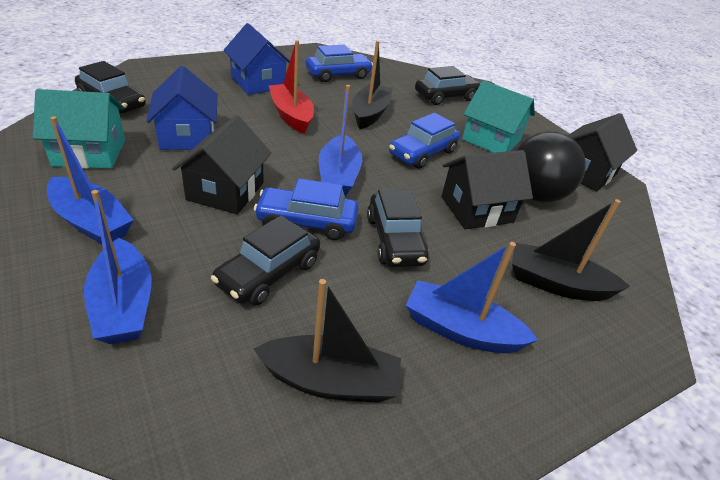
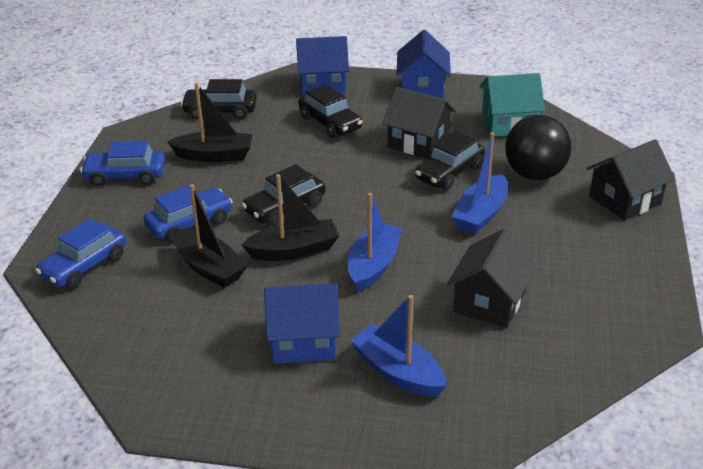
blue boat: 4 -> 3
blue house: 2 -> 3
red boat: 1 -> 0
turquoise house: 2 -> 1

